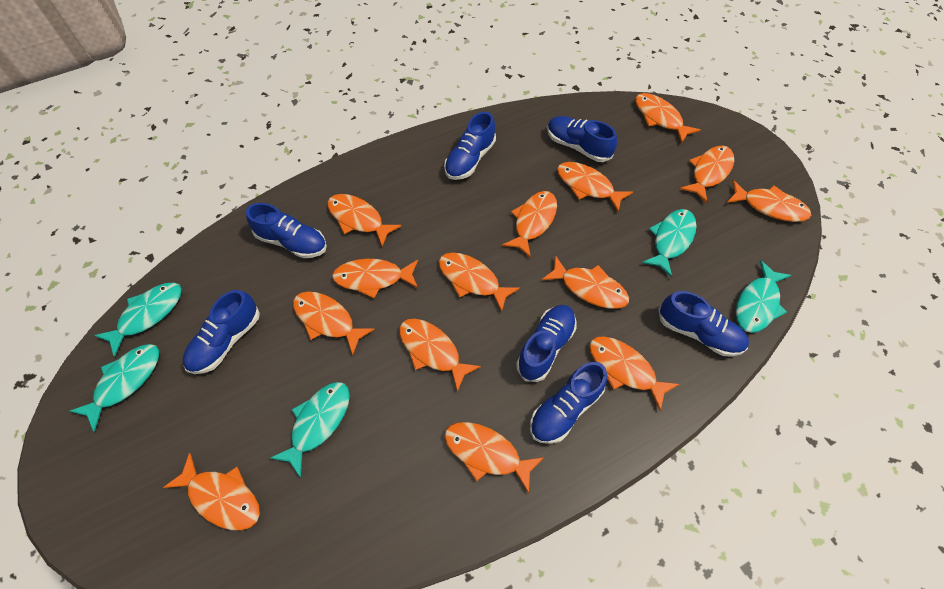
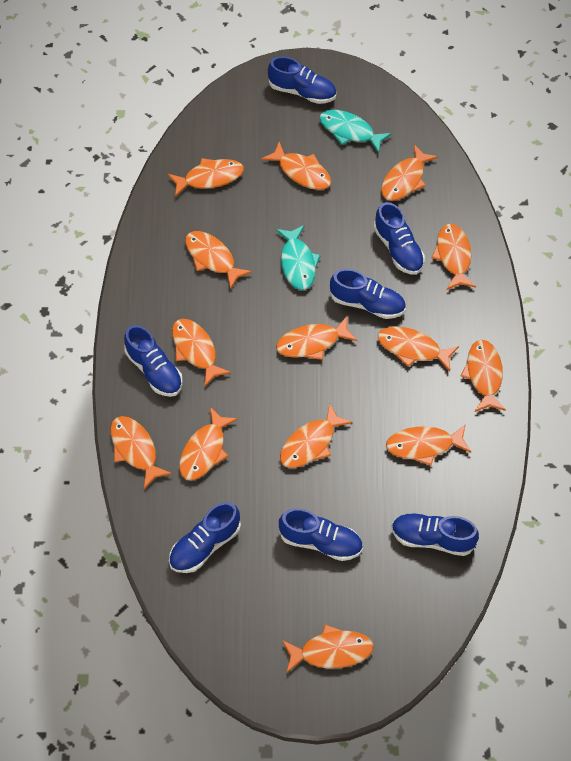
turquoise fish: 5 -> 2

